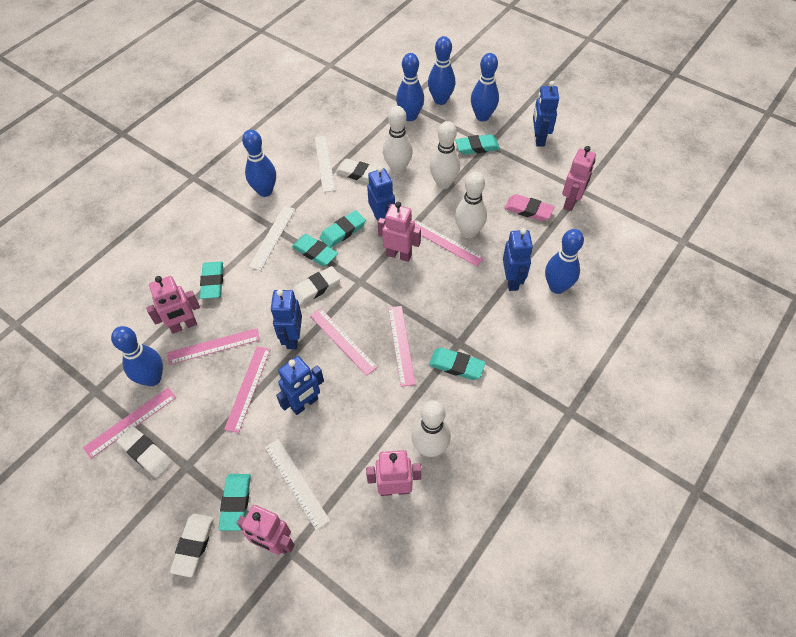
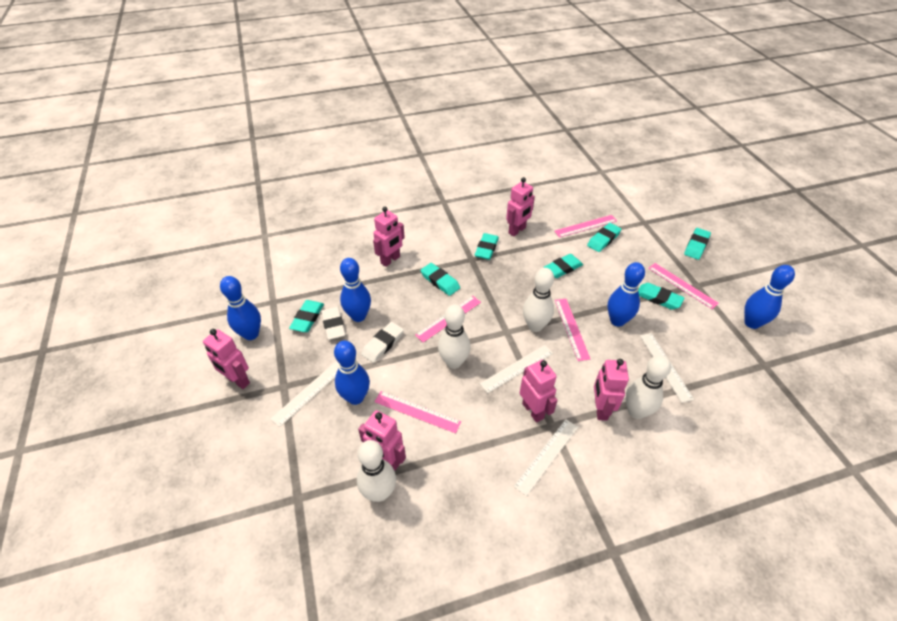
blue bowling pin: 6 -> 5
blue robot: 5 -> 0
pink eraser: 1 -> 0
pink robot: 5 -> 6
pink ruler: 6 -> 5
turquoise eraser: 6 -> 7
white eraser: 4 -> 2
white ruler: 3 -> 4

